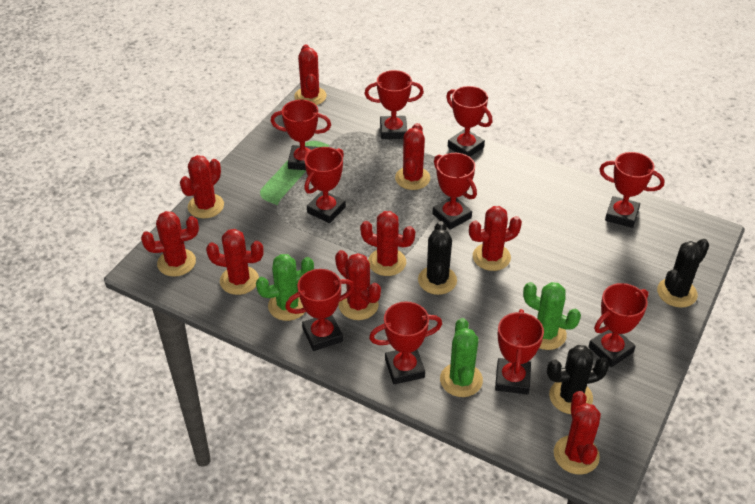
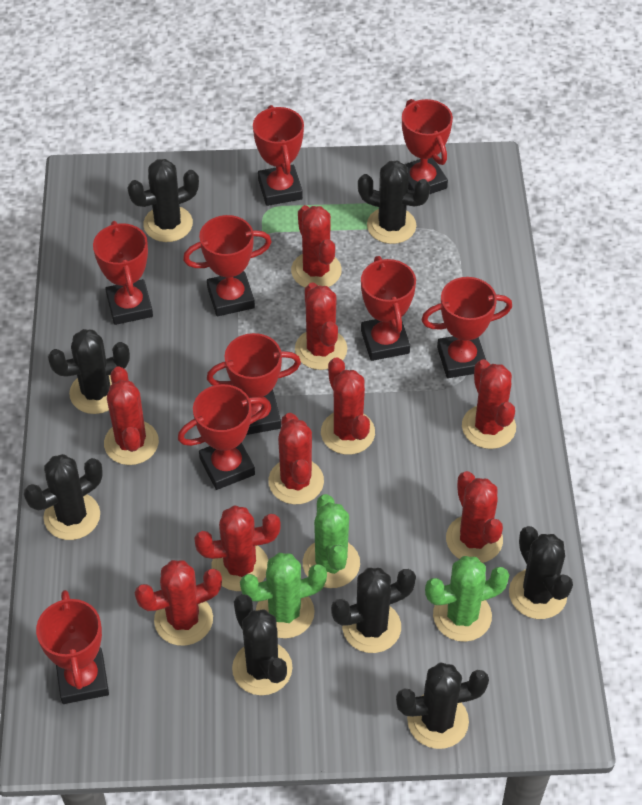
black cactus: 3 -> 8
red trophy: 10 -> 9

